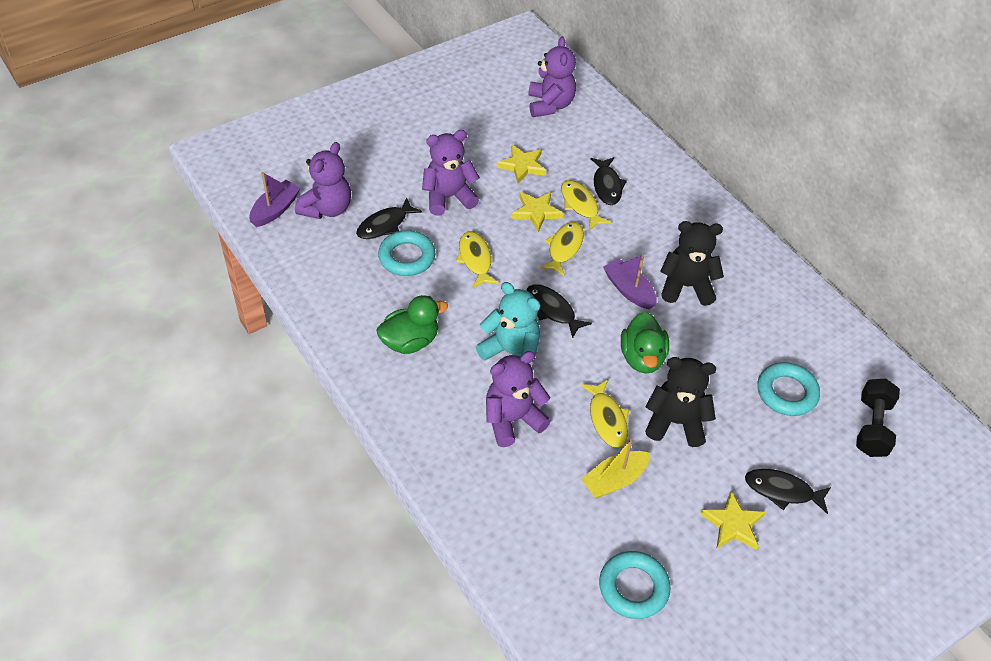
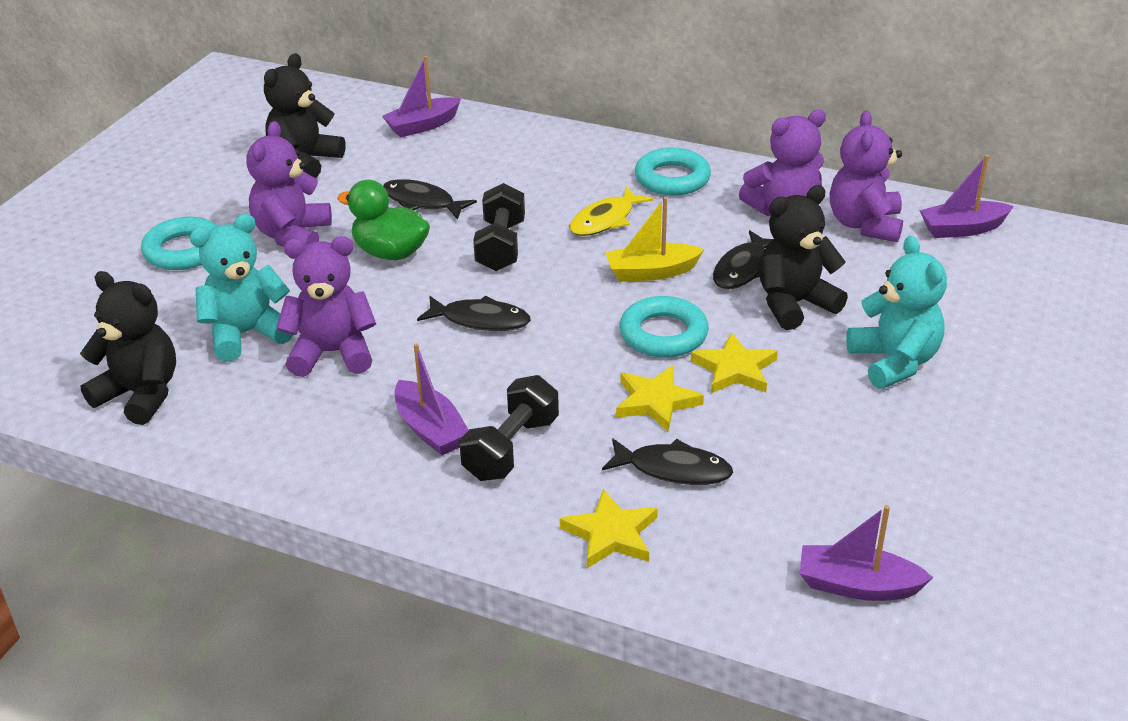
black dumbbell: 1 -> 2
black teddy bear: 2 -> 3
green duck: 2 -> 1
purple boat: 2 -> 4
turquoise teddy bear: 1 -> 2
yellow fish: 4 -> 1

